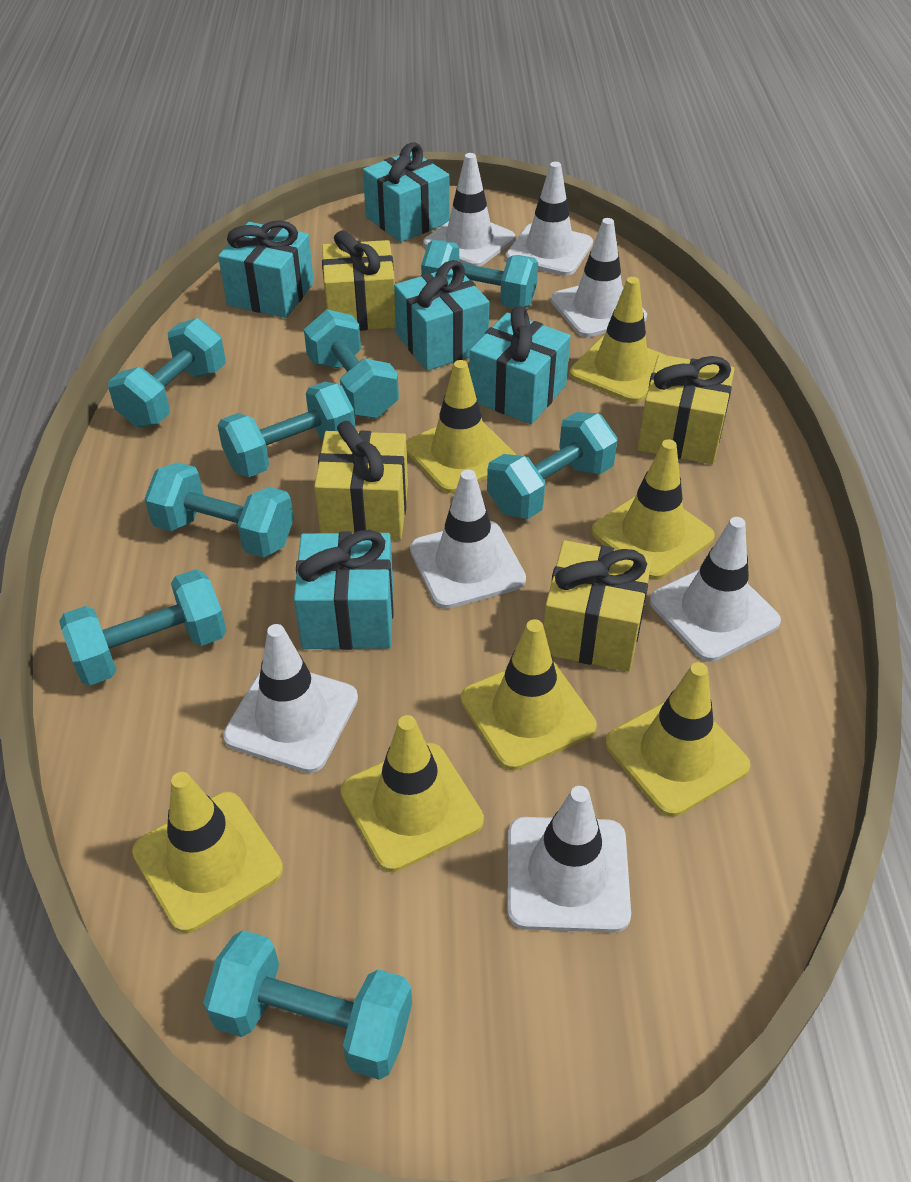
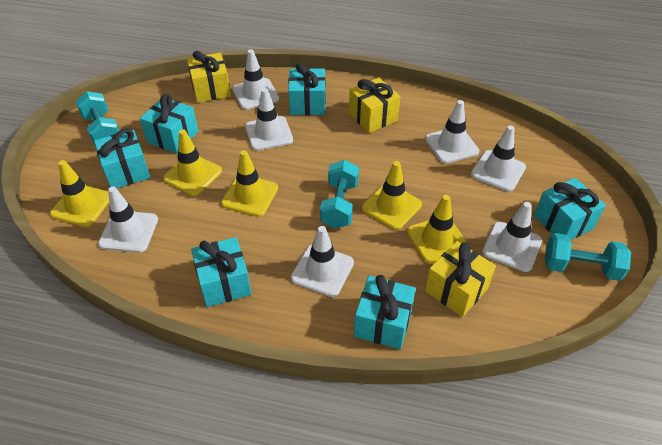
turquoise dumbbell: 8 -> 3
turquoise gift: 5 -> 6
yellow gift: 4 -> 3
yellow traffic cone: 7 -> 5

